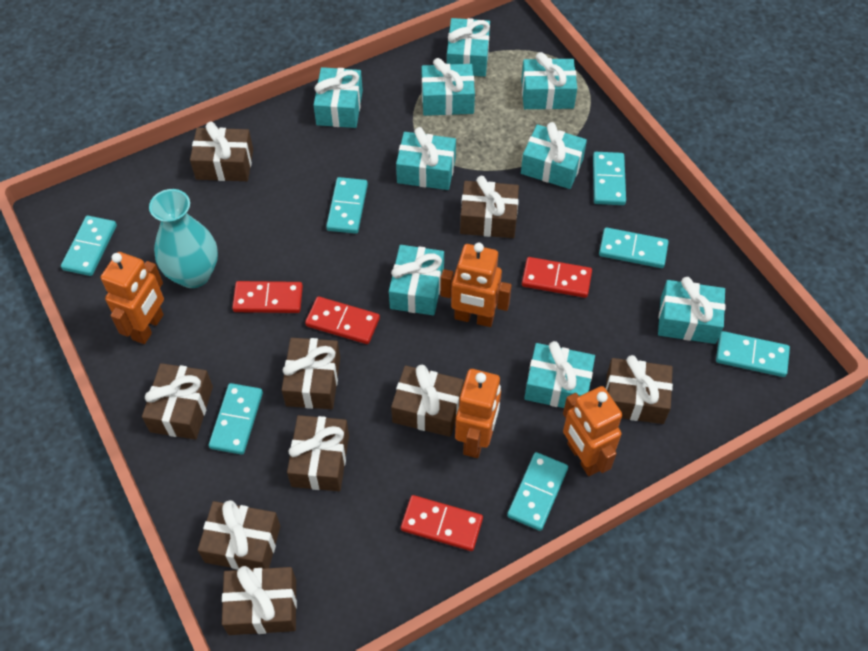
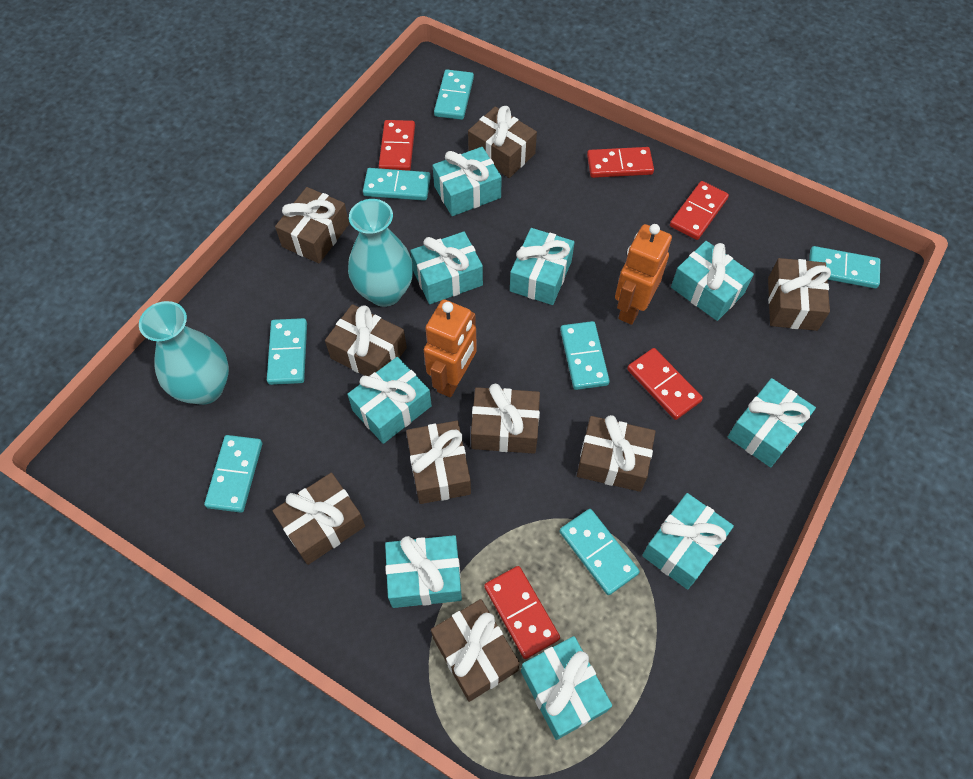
orange robot: 4 -> 2
red domino: 4 -> 5
turquoise vase: 1 -> 2

